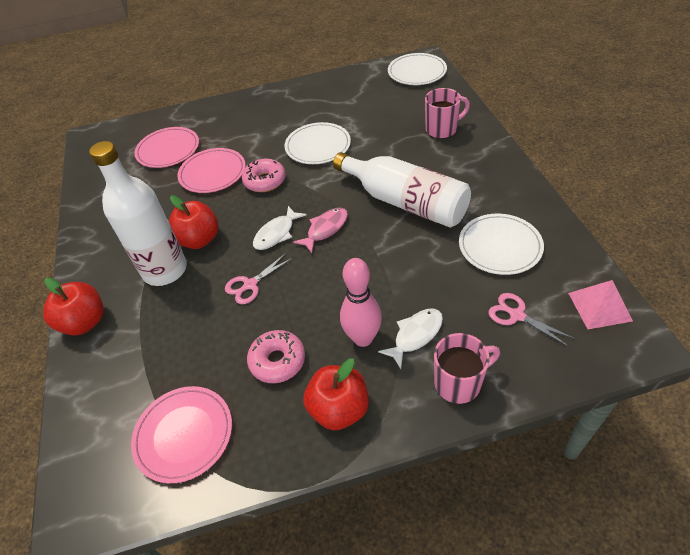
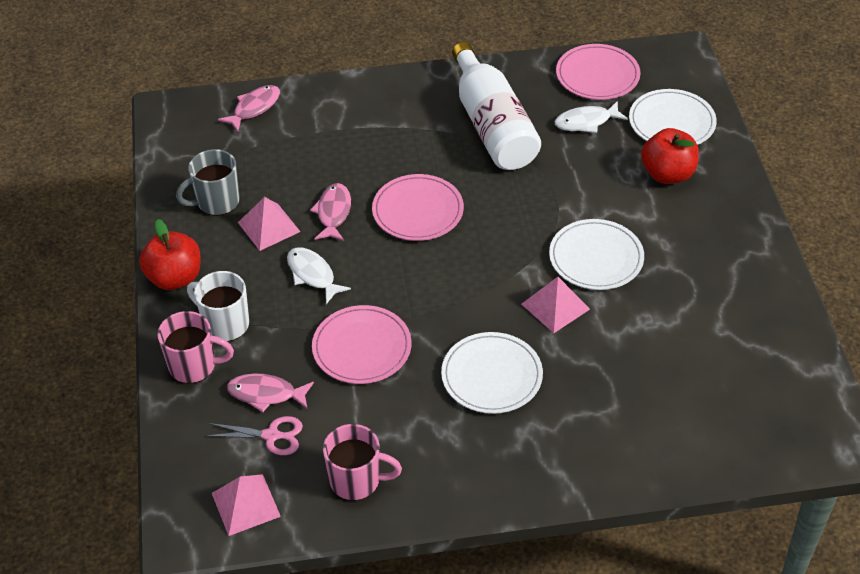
grey mug: 0 -> 1
pink bowling pin: 1 -> 0
pink donut: 2 -> 0
pink fish: 1 -> 3
pink pyramid: 1 -> 3
pink scissors: 2 -> 1
red apple: 3 -> 2
white bottle: 2 -> 1
white mug: 0 -> 1

